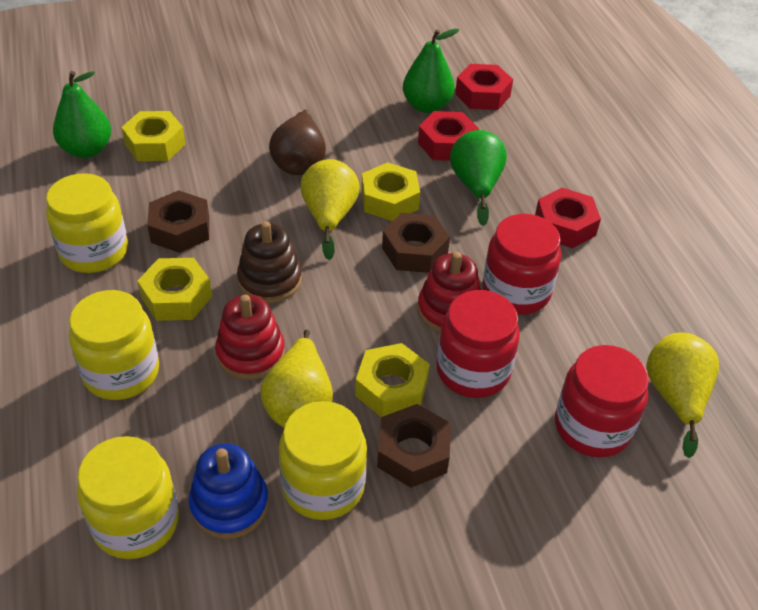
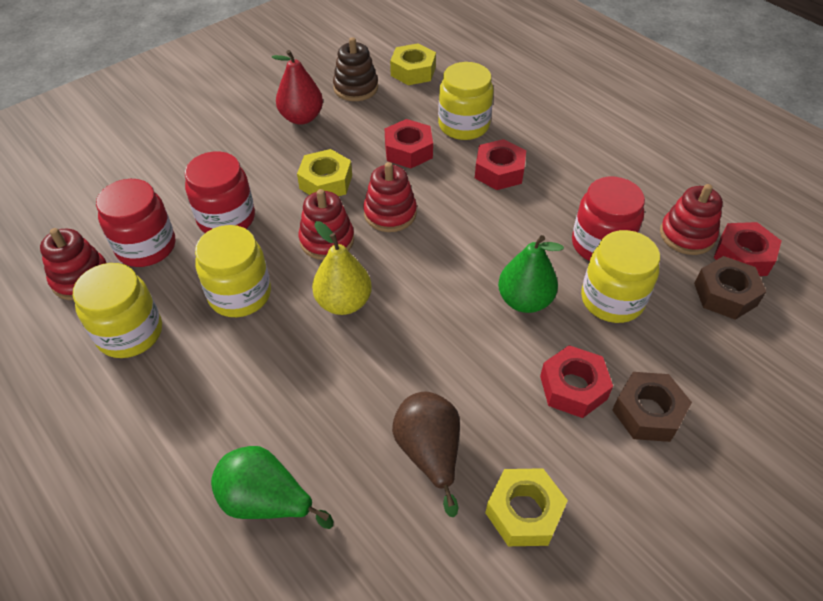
blue stacking toy: 1 -> 0
brown nut: 3 -> 2
green pear: 3 -> 2
red nut: 3 -> 4
red pear: 0 -> 1
red stacking toy: 2 -> 4
yellow nut: 4 -> 3
yellow pear: 3 -> 1

